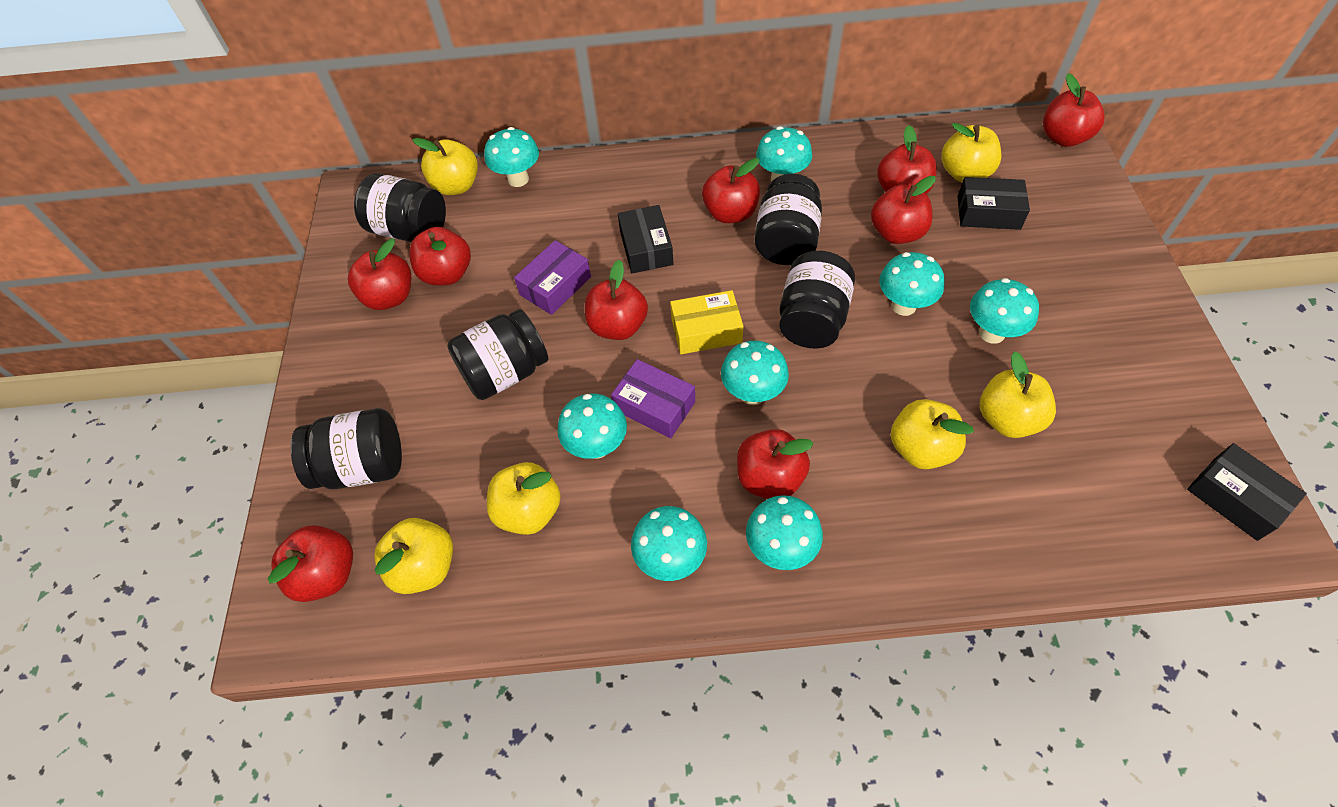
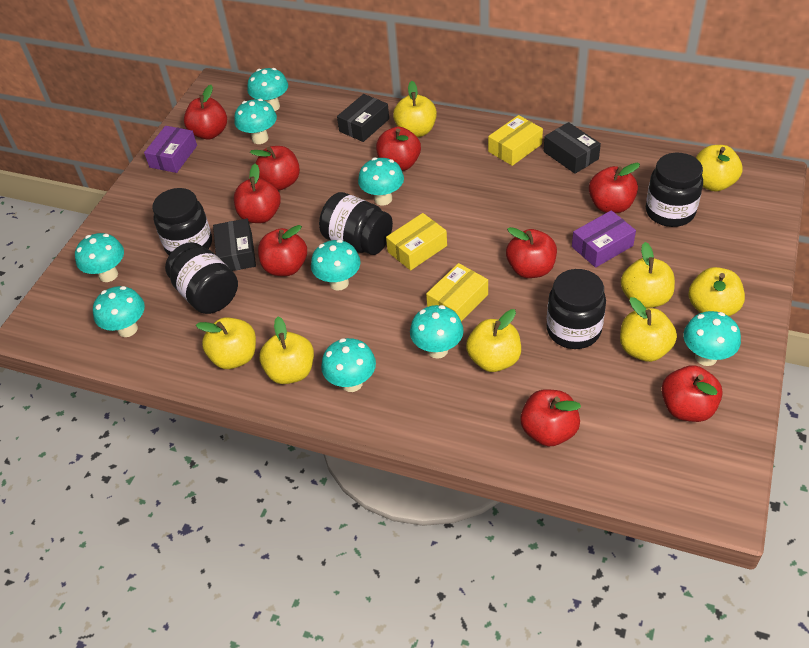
turquoise mushroom: 8 -> 9
yellow apple: 6 -> 8
yellow box: 1 -> 3

